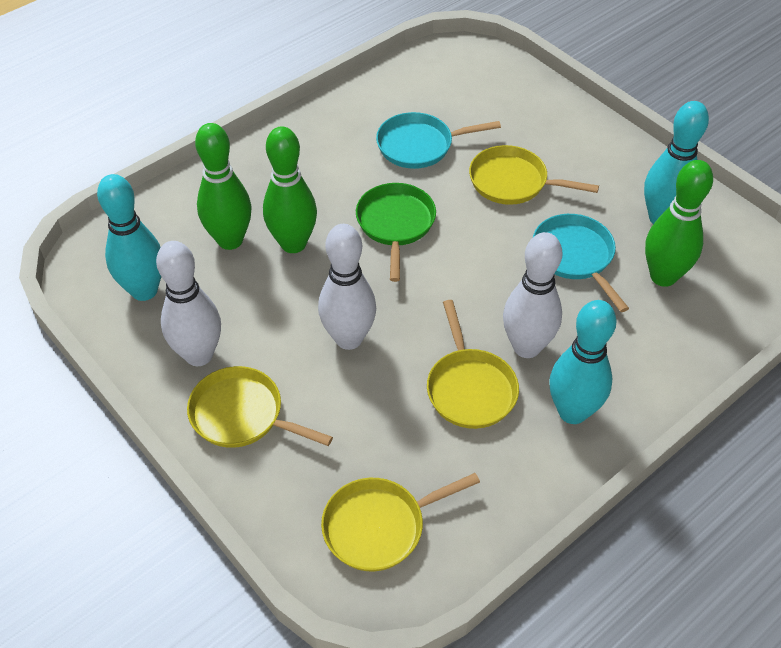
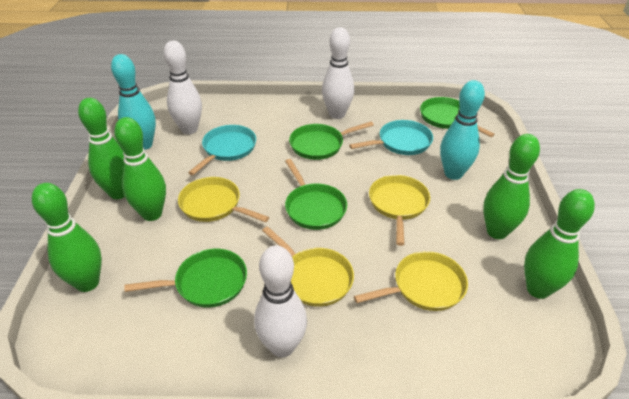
green bowling pin: 3 -> 5
green pan: 1 -> 4
turquoise bowling pin: 3 -> 2

